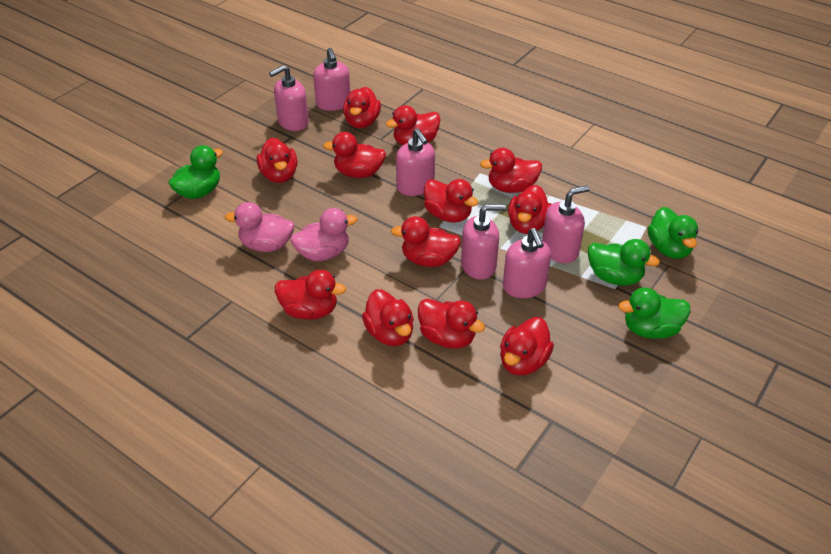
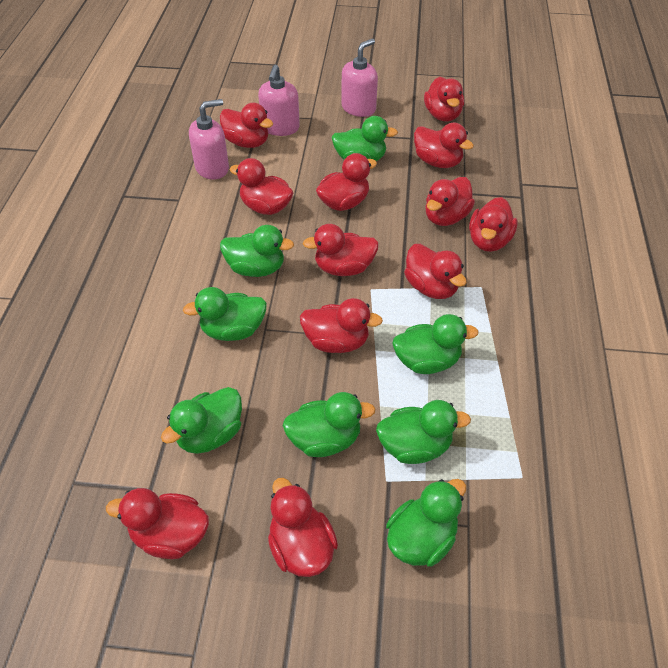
green duck: 4 -> 8
pink duck: 2 -> 0
pink soap dispenser: 6 -> 3

